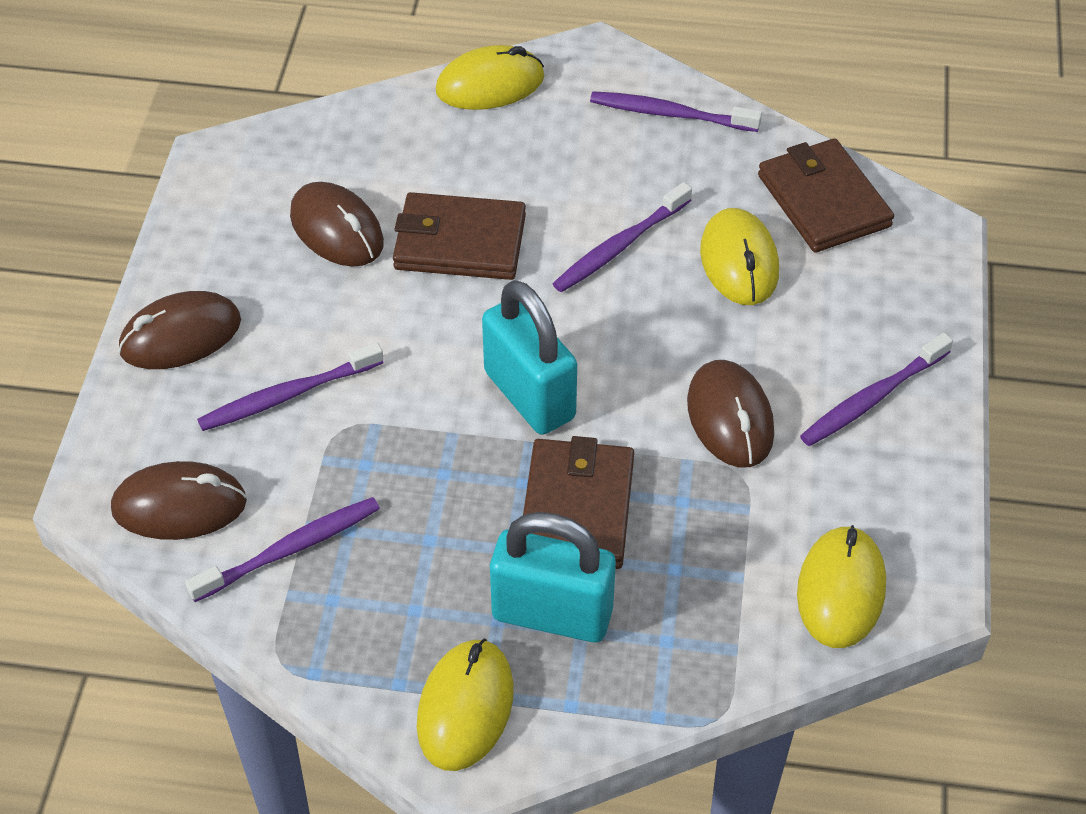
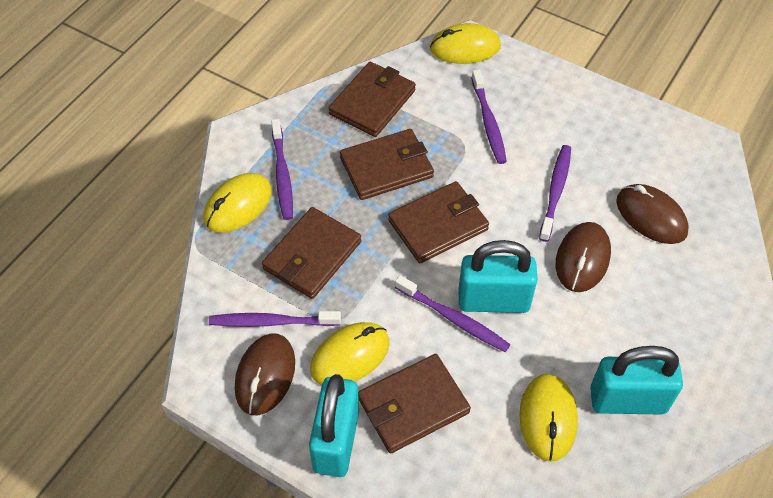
brown mouse: 4 -> 3
brown wallet: 3 -> 5
turquoise padlock: 2 -> 3

